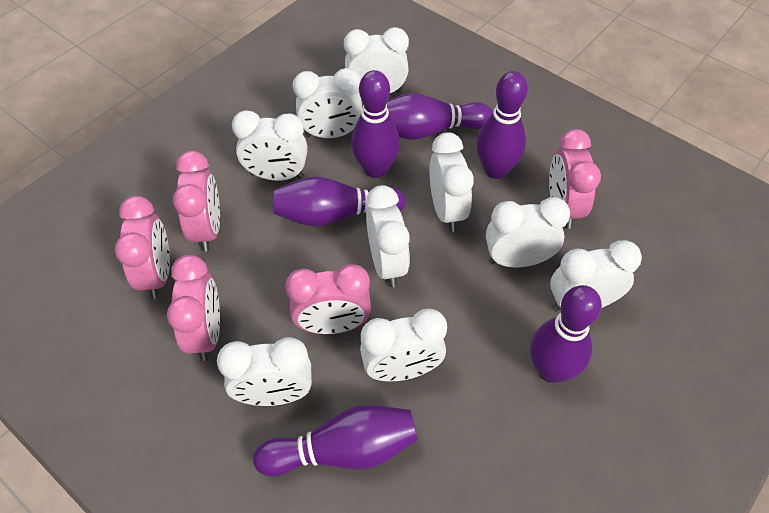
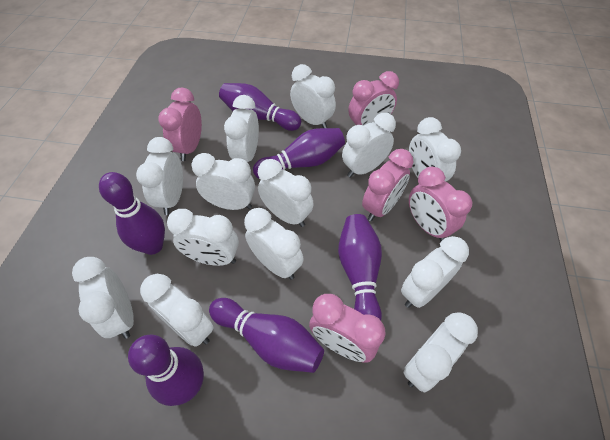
white clock: 9 -> 13

